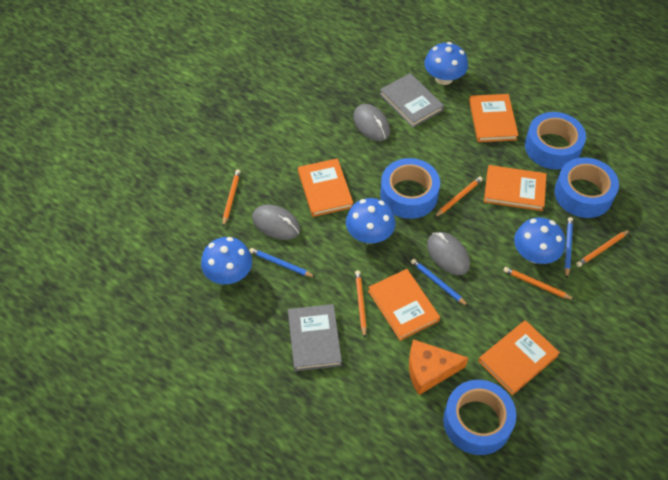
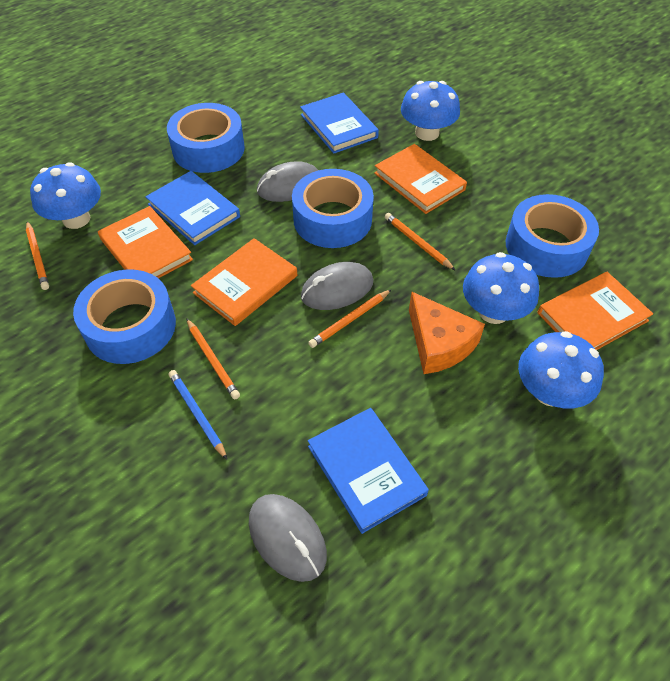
blue book: 0 -> 3
blue pencil: 3 -> 1
grey book: 2 -> 0
orange book: 5 -> 4
orange pencil: 5 -> 4

